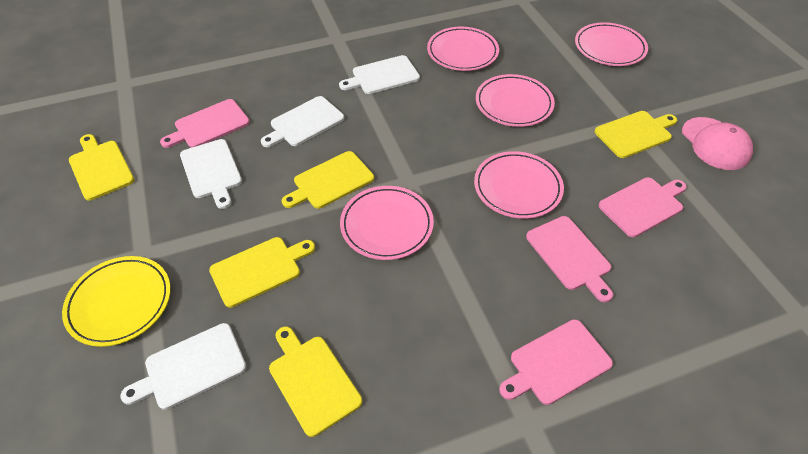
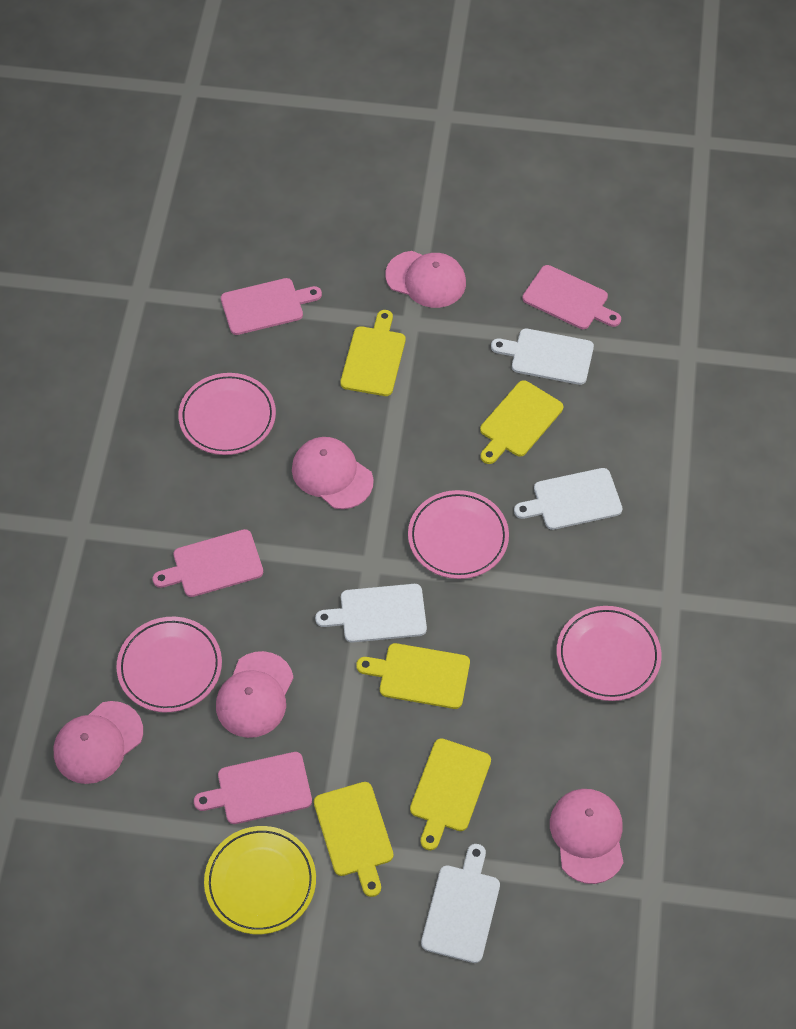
pink cap: 1 -> 5
pink plate: 5 -> 4

